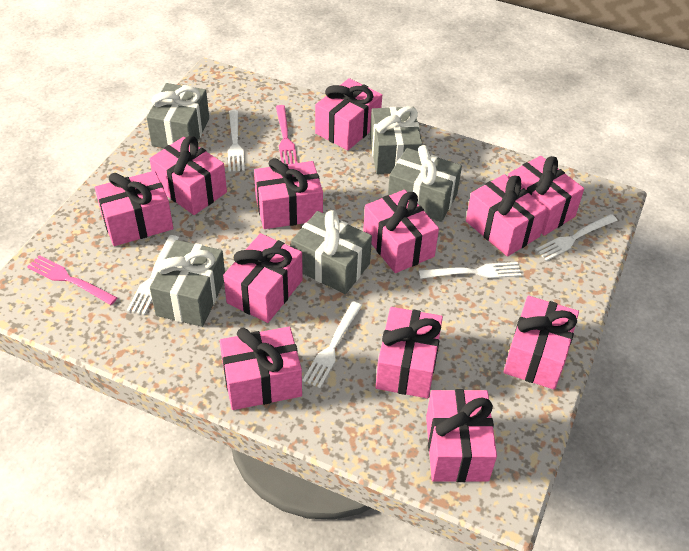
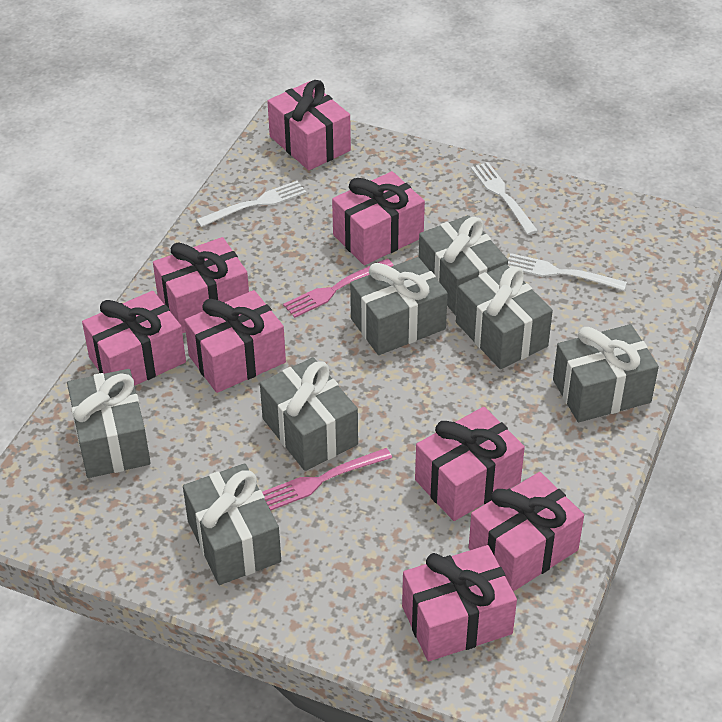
grey gift: 5 -> 7
pink gift: 12 -> 8
white fork: 5 -> 3

